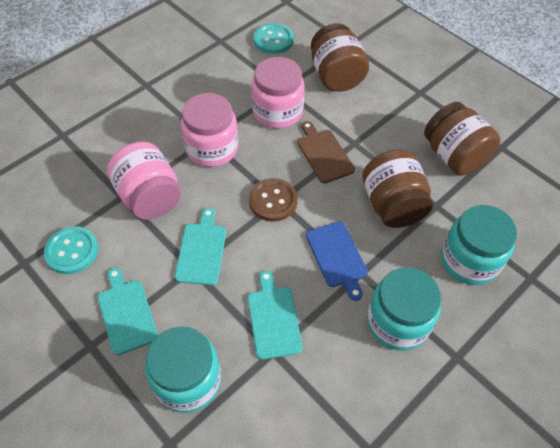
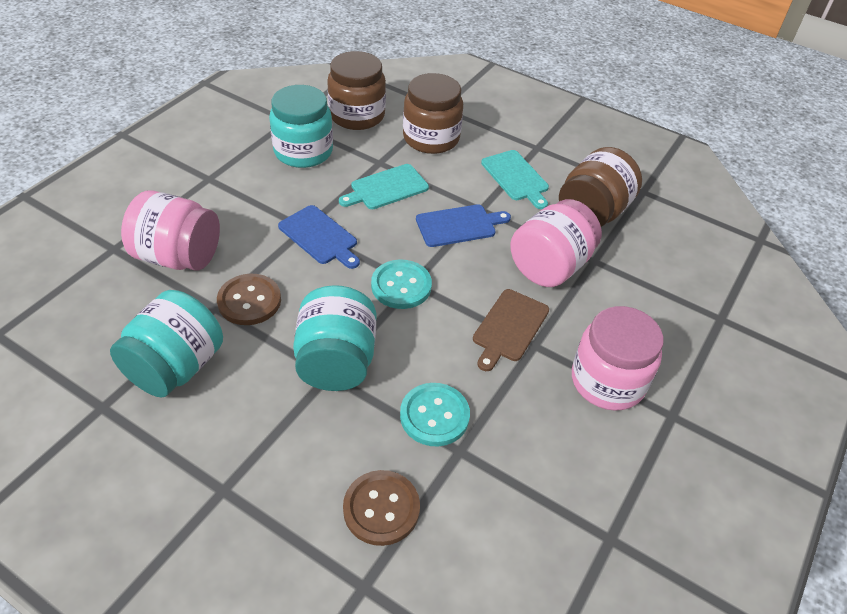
blue cutting board: 1 -> 2
brown button: 1 -> 2
turquoise cutting board: 3 -> 2

